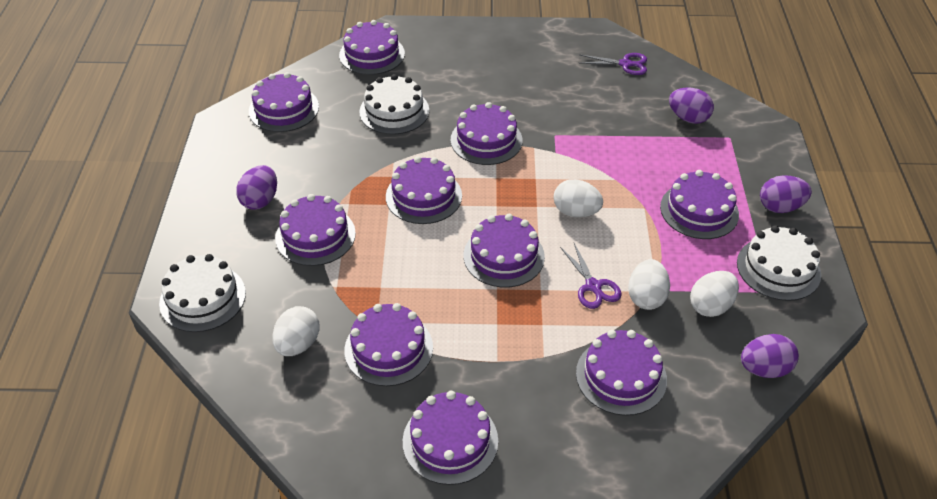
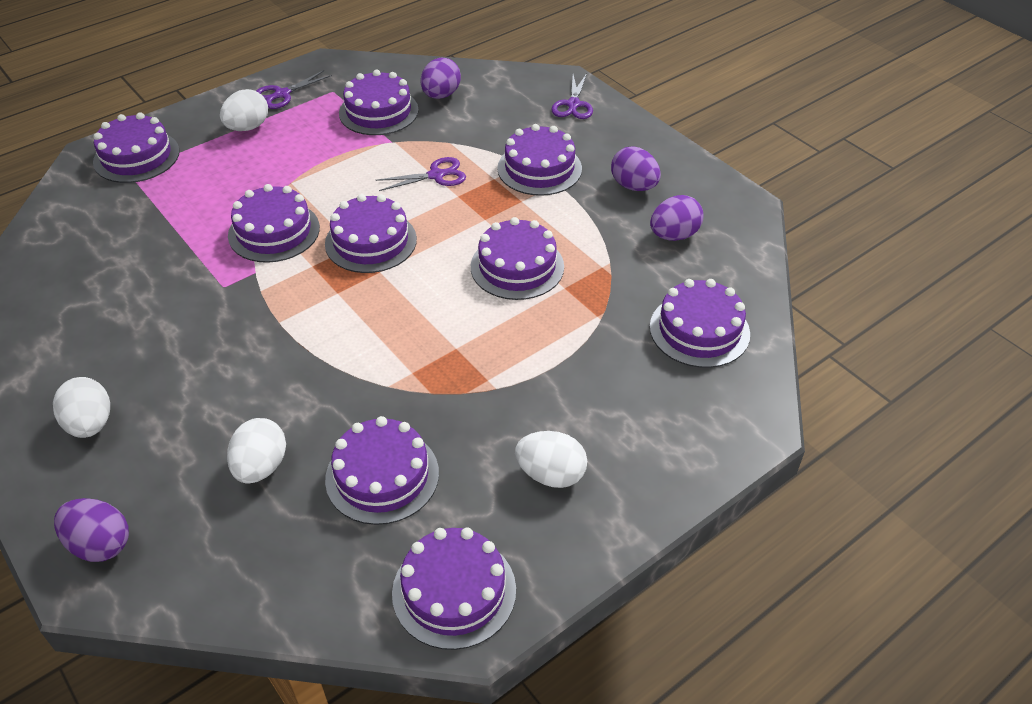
purple cake: 10 -> 9
purple scissors: 2 -> 3
white cake: 3 -> 0

